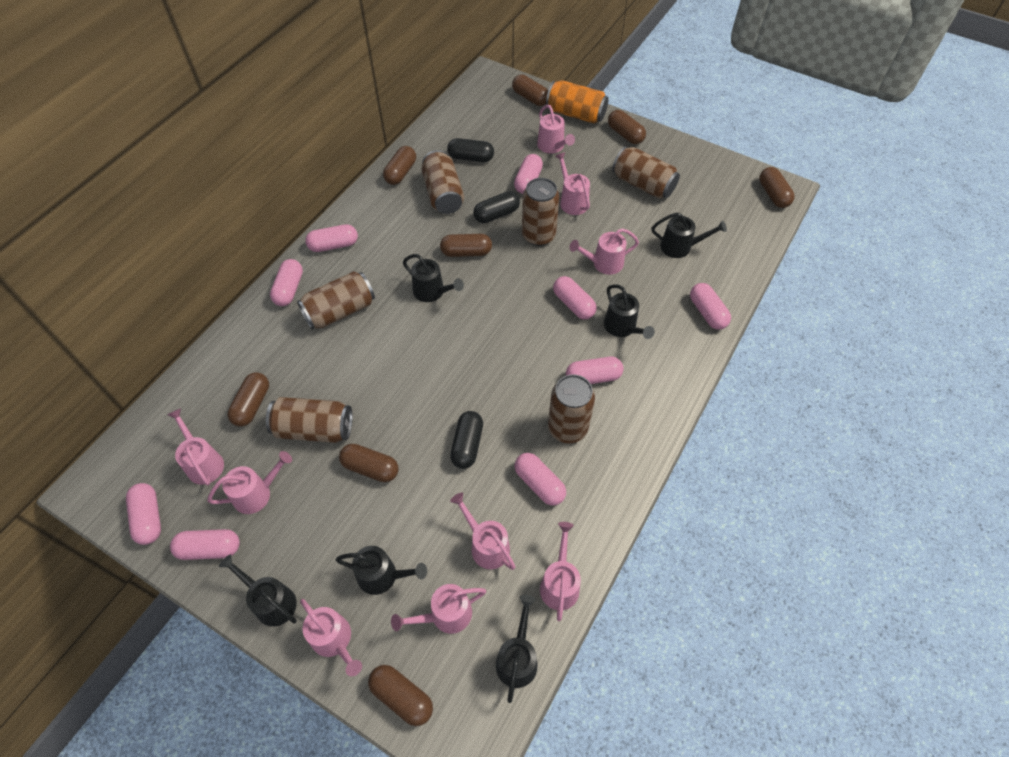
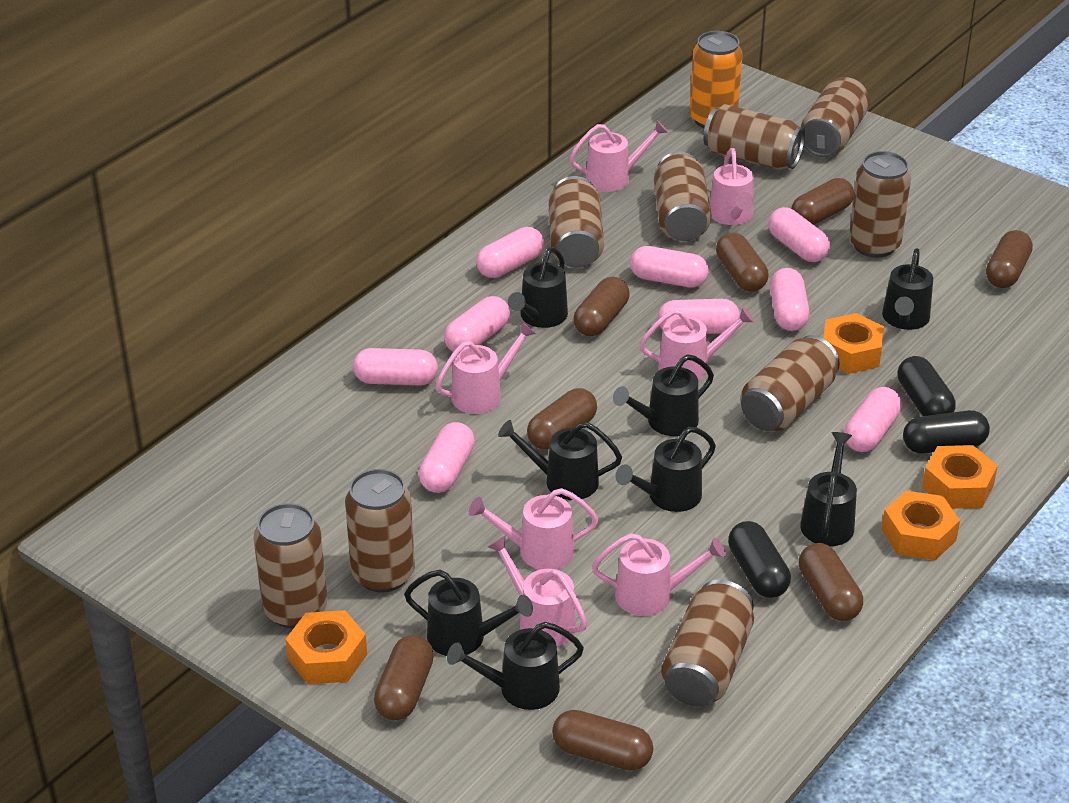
black watering can: 6 -> 8
brown can: 6 -> 9
orange nut: 0 -> 4
pink watering can: 9 -> 7

